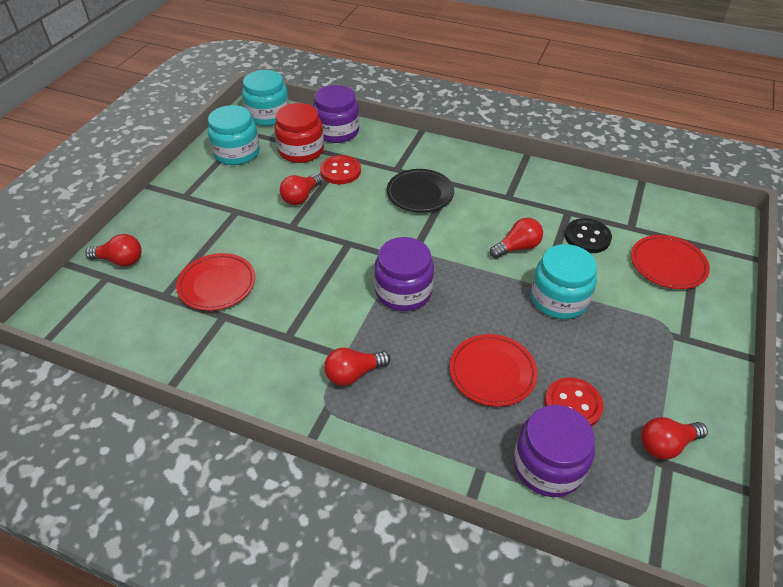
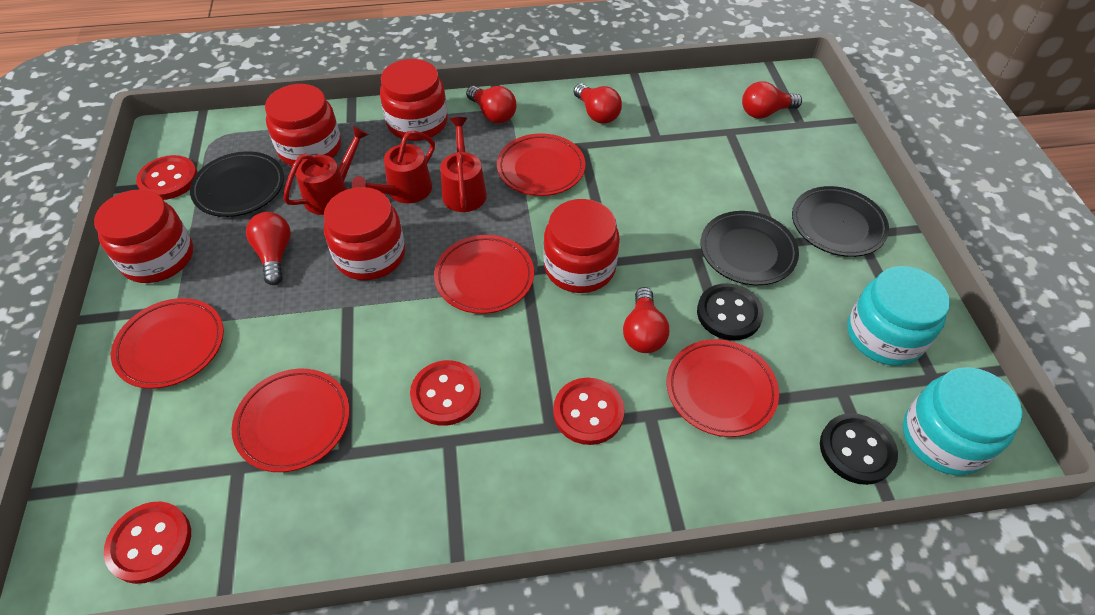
black button: 1 -> 2
black plate: 1 -> 3
purple jar: 3 -> 0
red button: 2 -> 4
red jar: 1 -> 5
red plate: 3 -> 5
red watering can: 0 -> 3
turquoise jar: 3 -> 2

